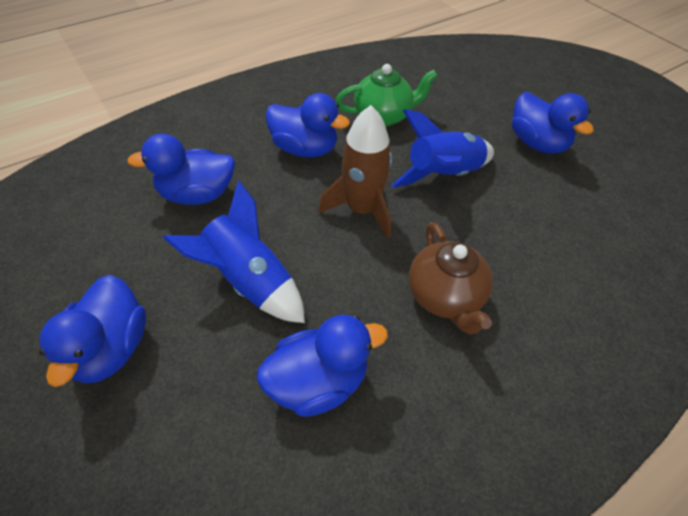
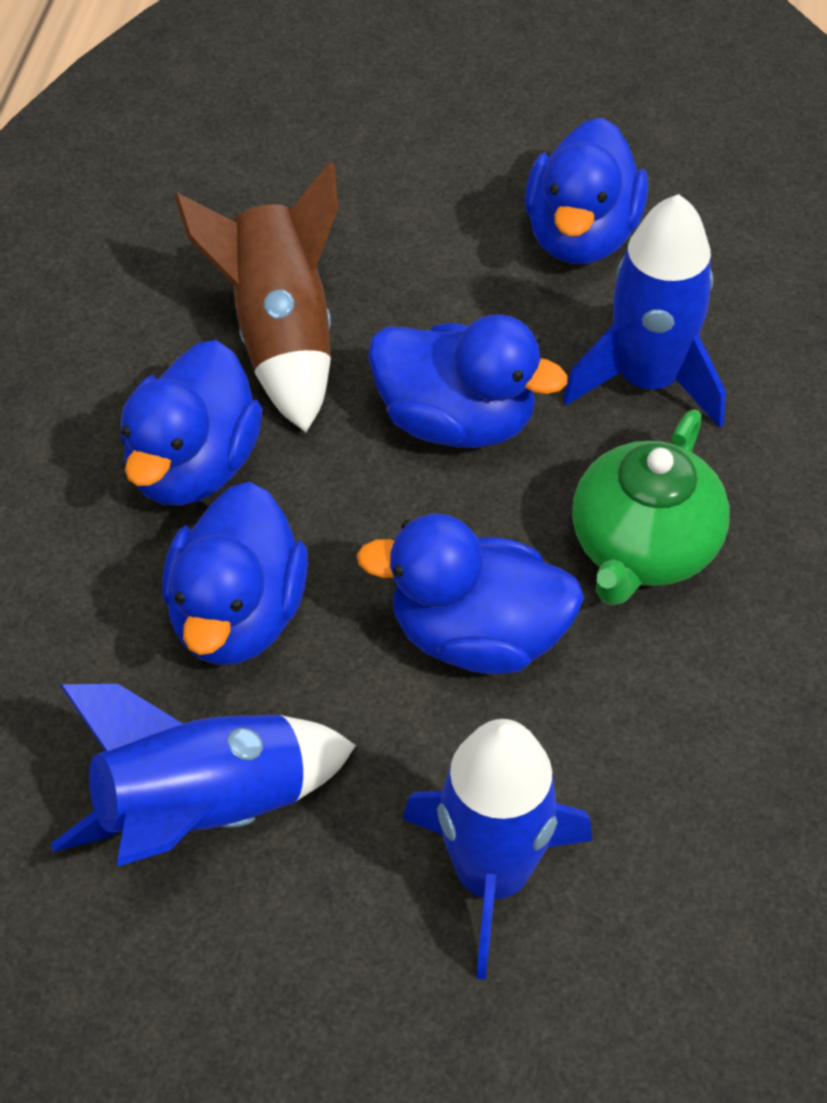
blue rocket: 2 -> 3
brown teapot: 1 -> 0

